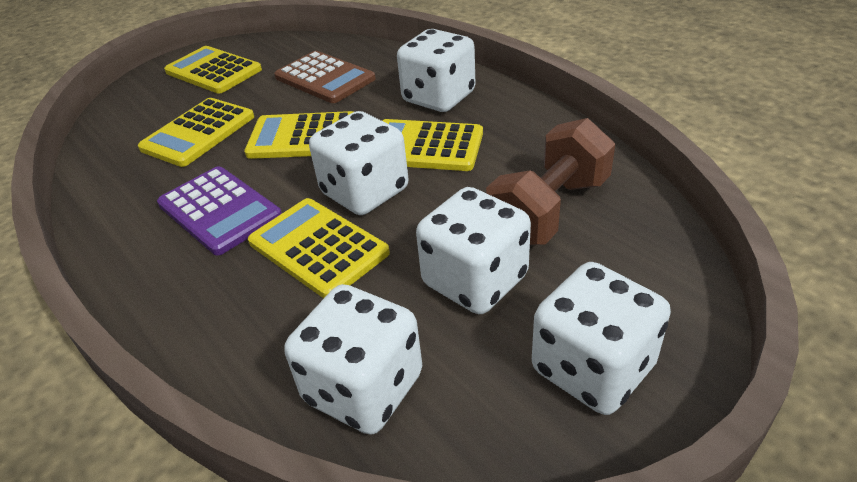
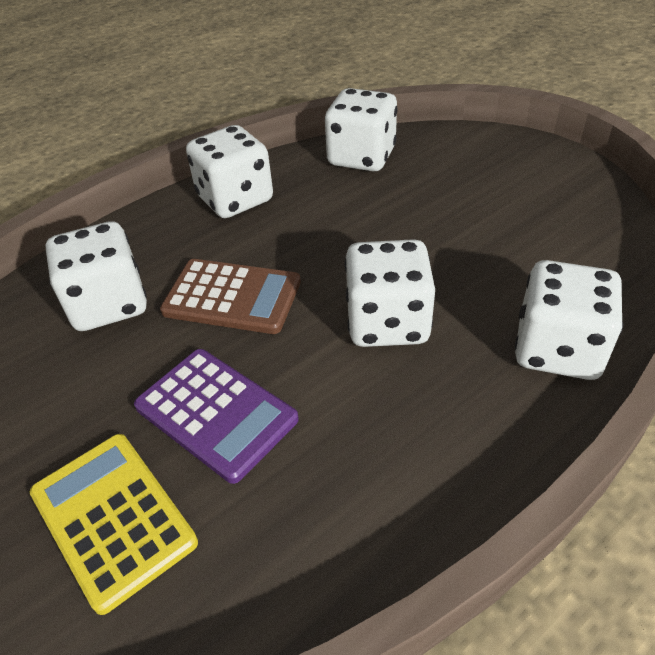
brown dumbbell: 1 -> 0
yellow calculator: 5 -> 1

